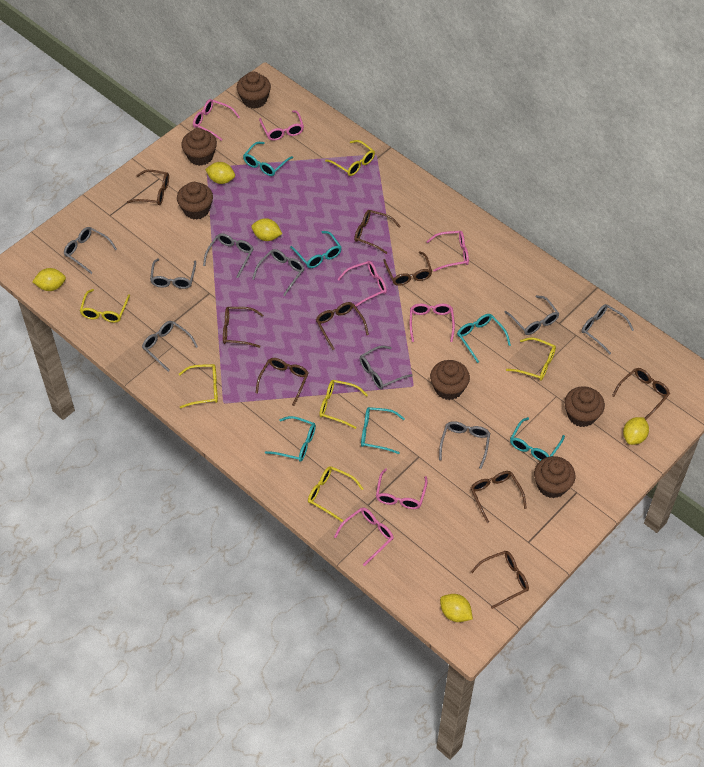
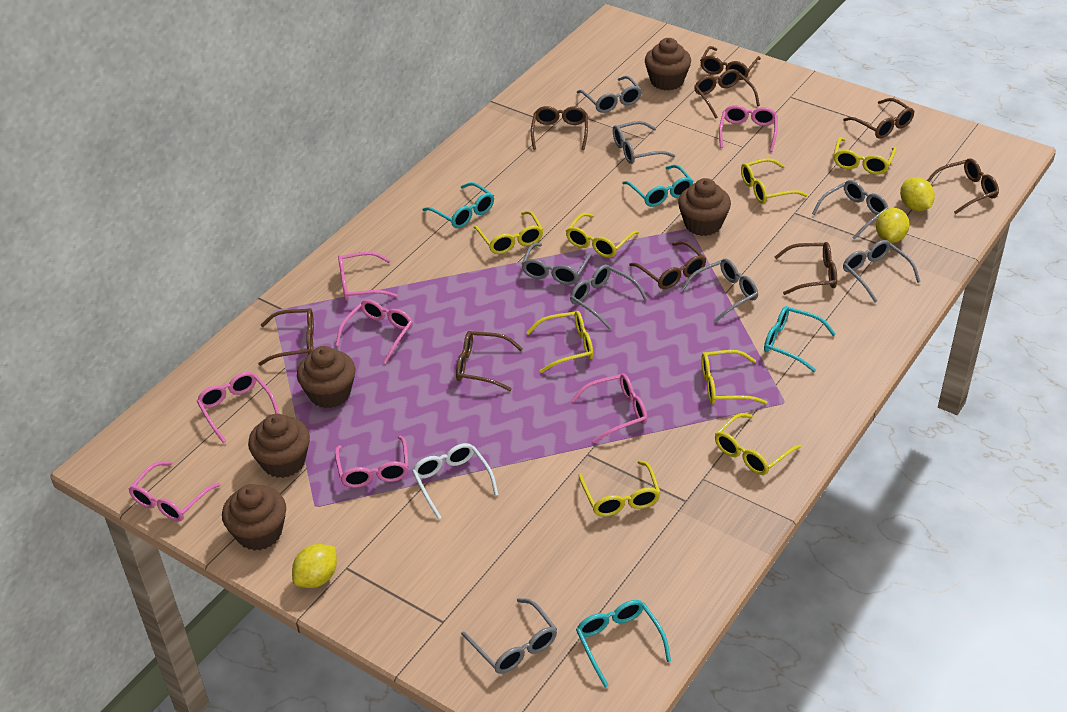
brown cupcake: 6 -> 5
grey glasses: 9 -> 8
turquoise glasses: 6 -> 4
white glasses: 0 -> 1
yellow glasses: 6 -> 8
yellow lemon: 5 -> 3

